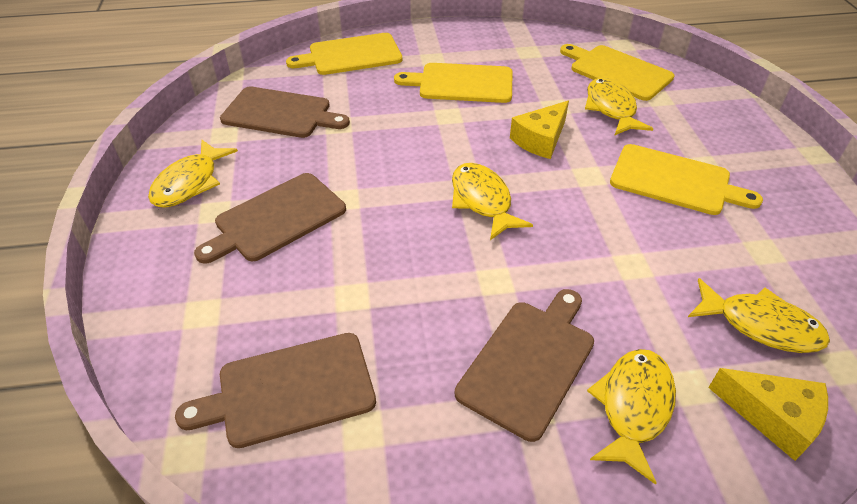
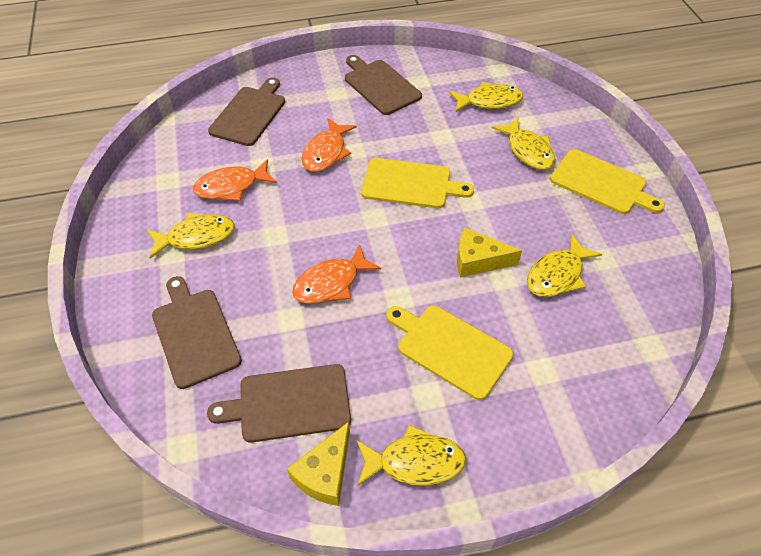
orange fish: 0 -> 3
yellow cutting board: 4 -> 3

